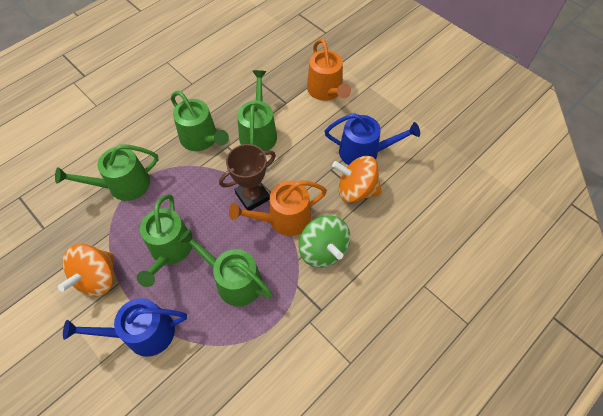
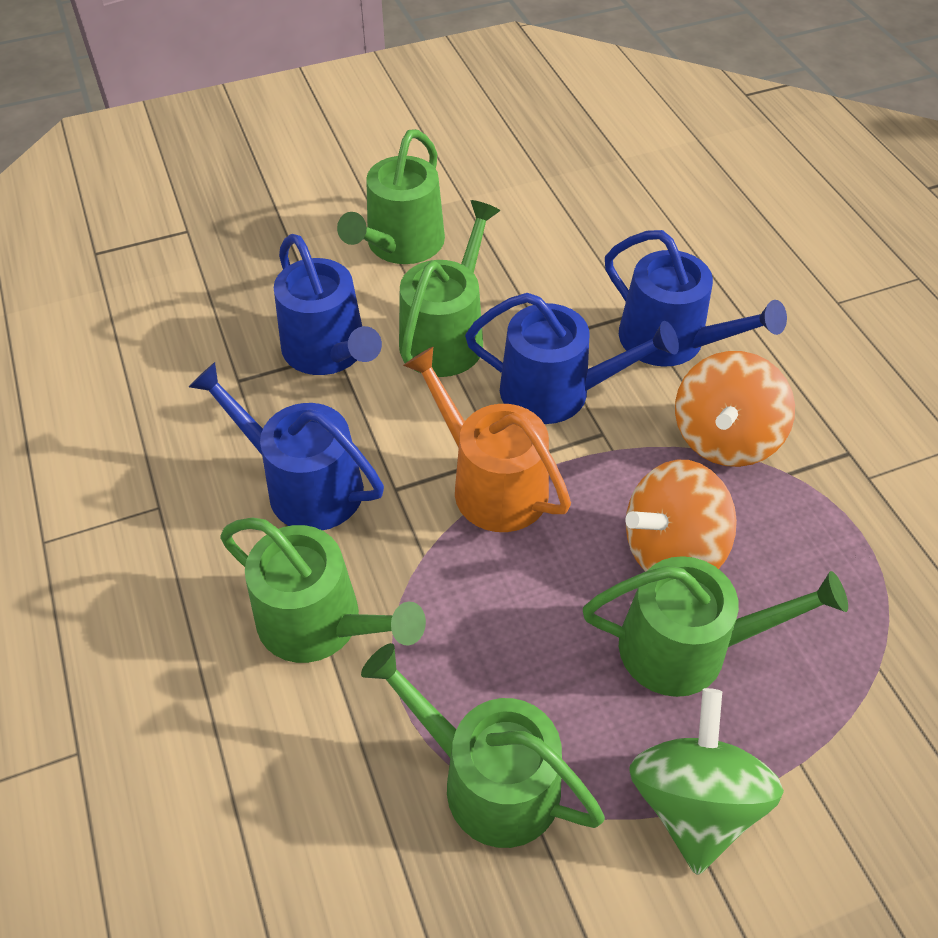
blue watering can: 2 -> 4
brown trophy: 1 -> 0
orange watering can: 2 -> 1

